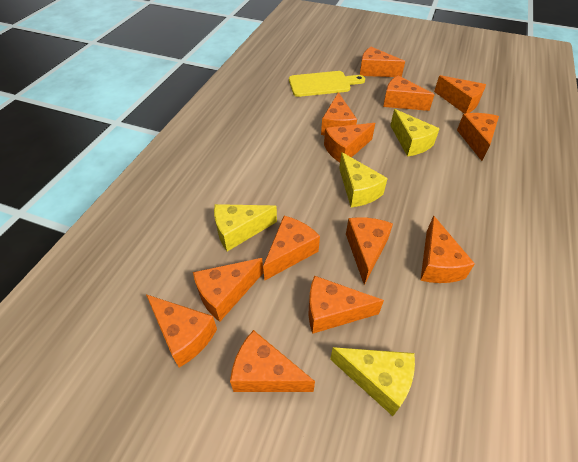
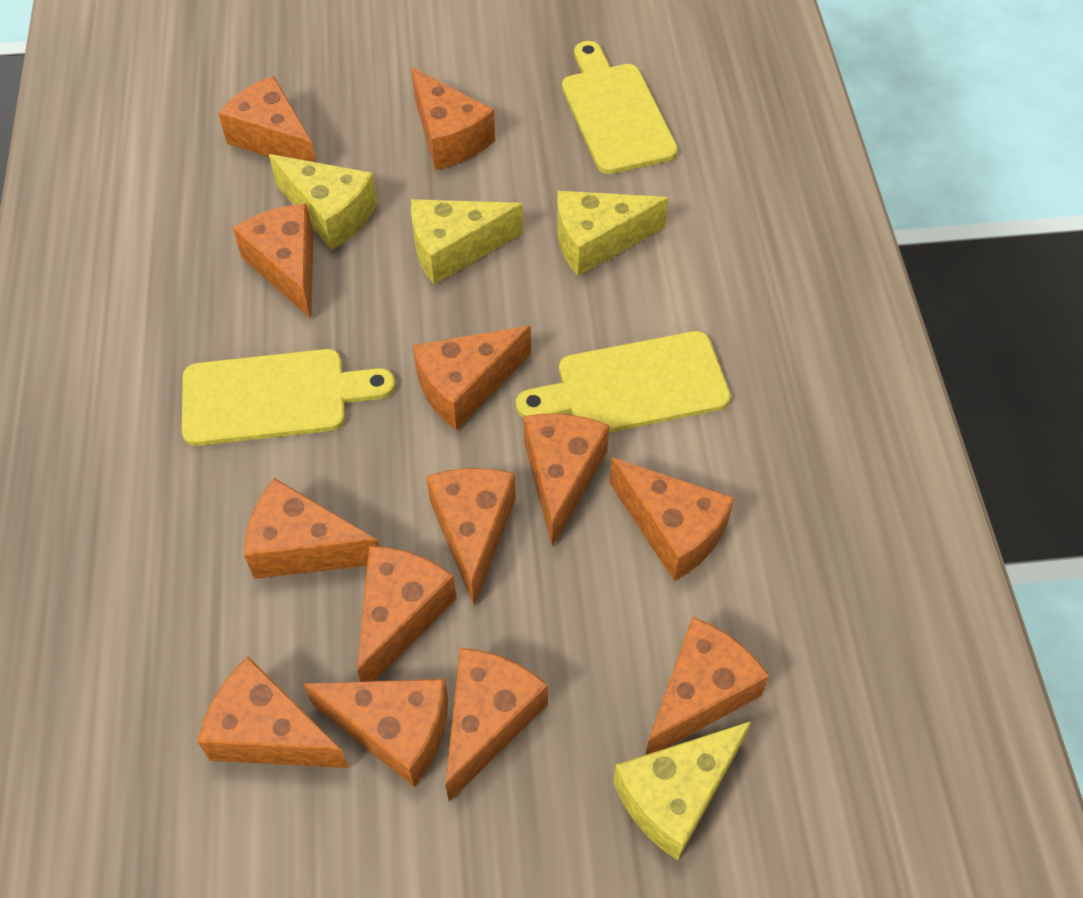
yellow cutting board: 1 -> 3

